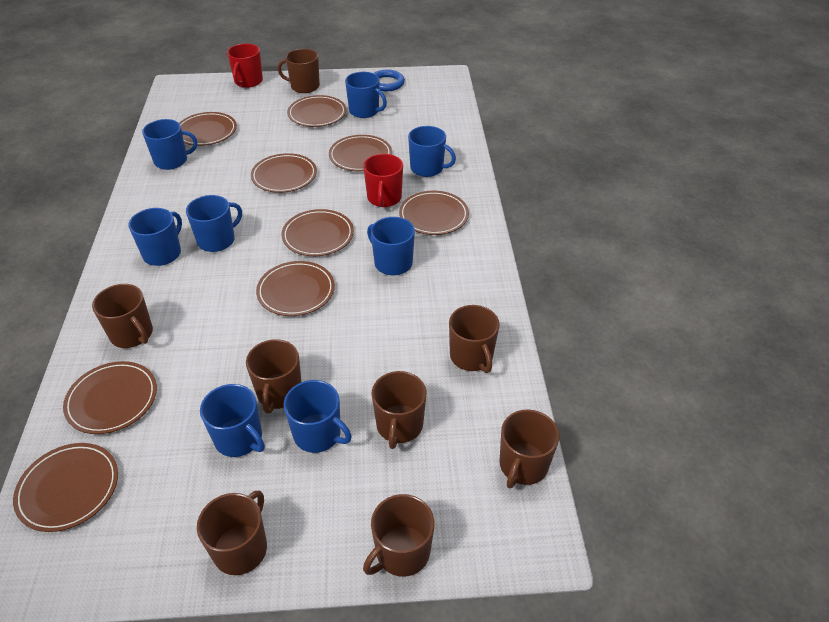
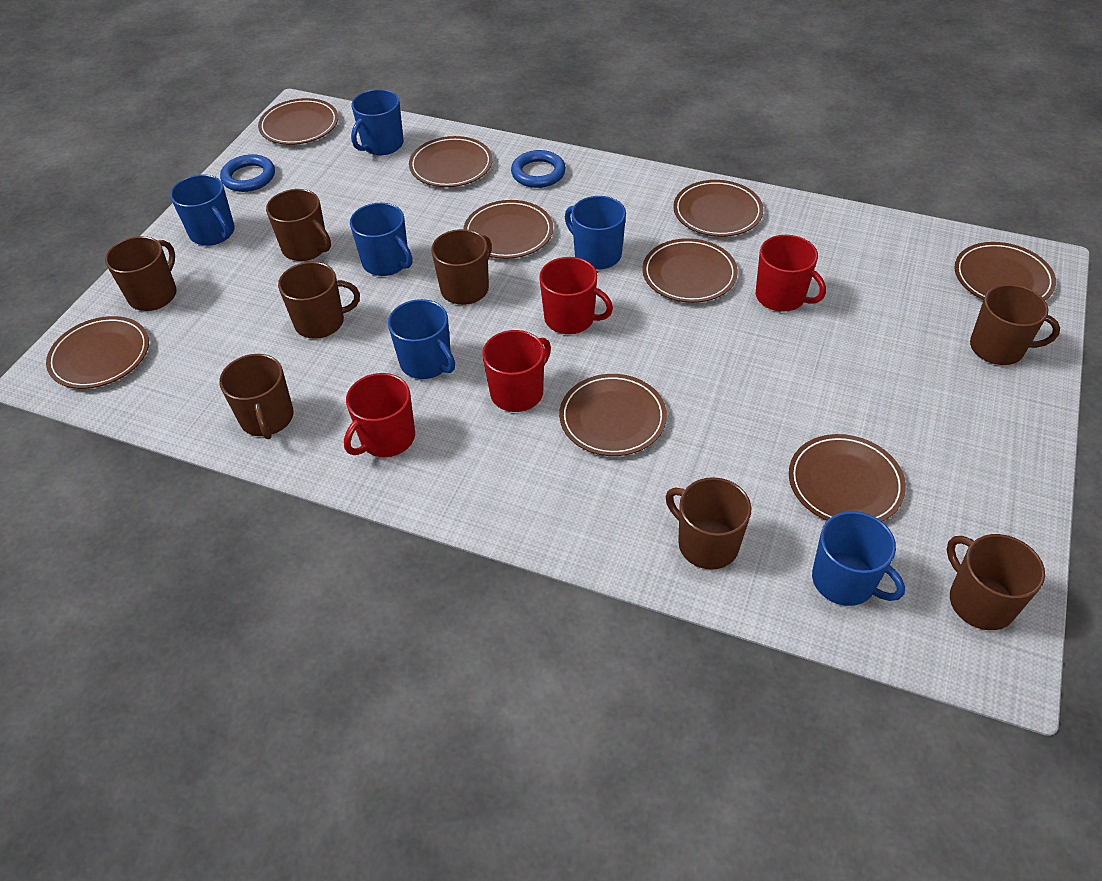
blue mug: 8 -> 6
blue ring: 1 -> 2
red mug: 2 -> 4

